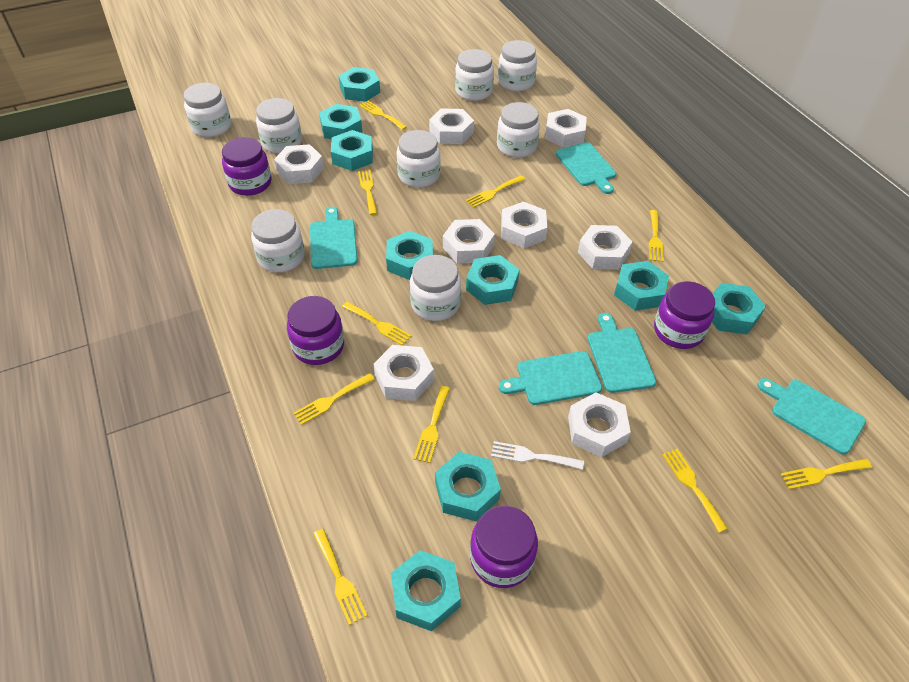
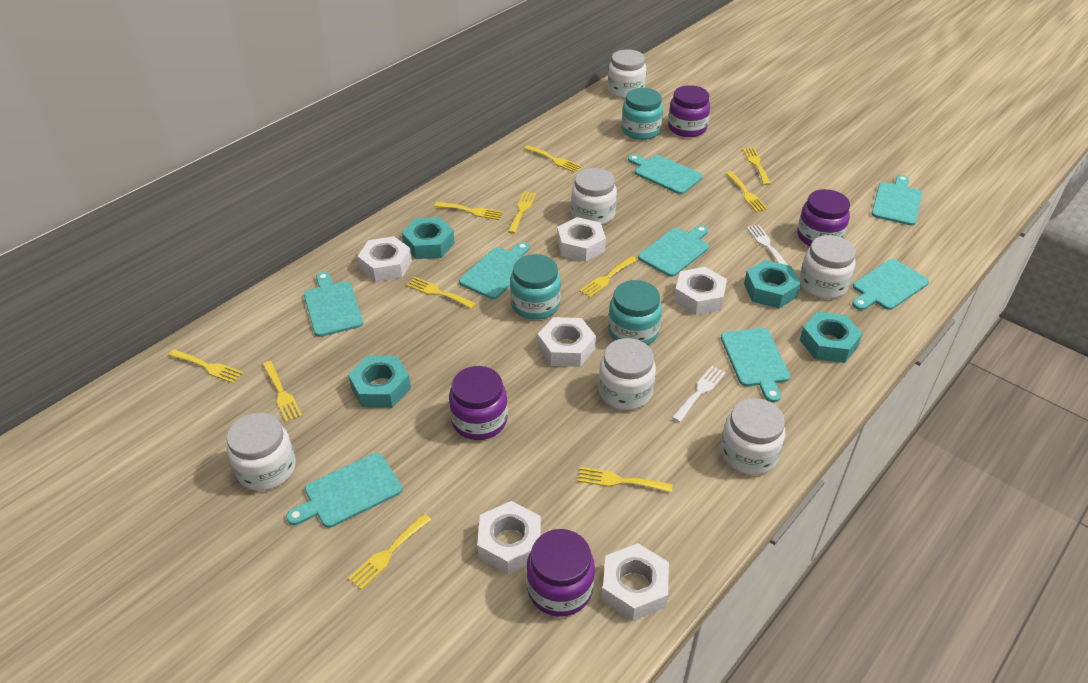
turquoise cutting board: 5 -> 8
turquoise jar: 0 -> 3
turquoise nut: 9 -> 4
white fork: 1 -> 2
white jar: 8 -> 6
white nut: 8 -> 6
yellow fork: 10 -> 11

